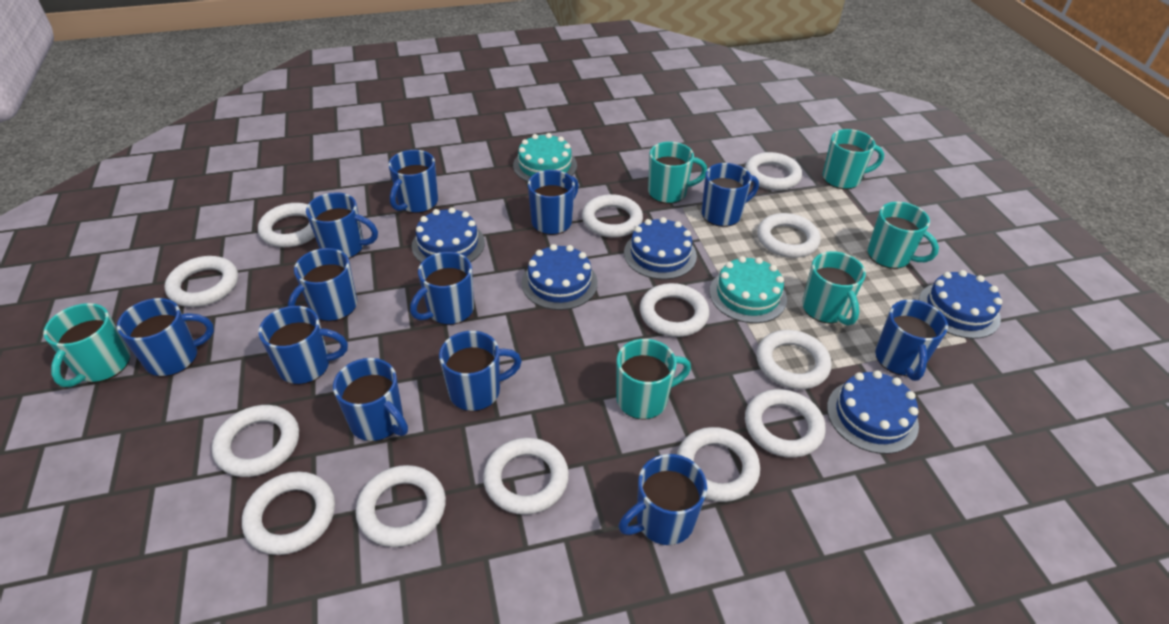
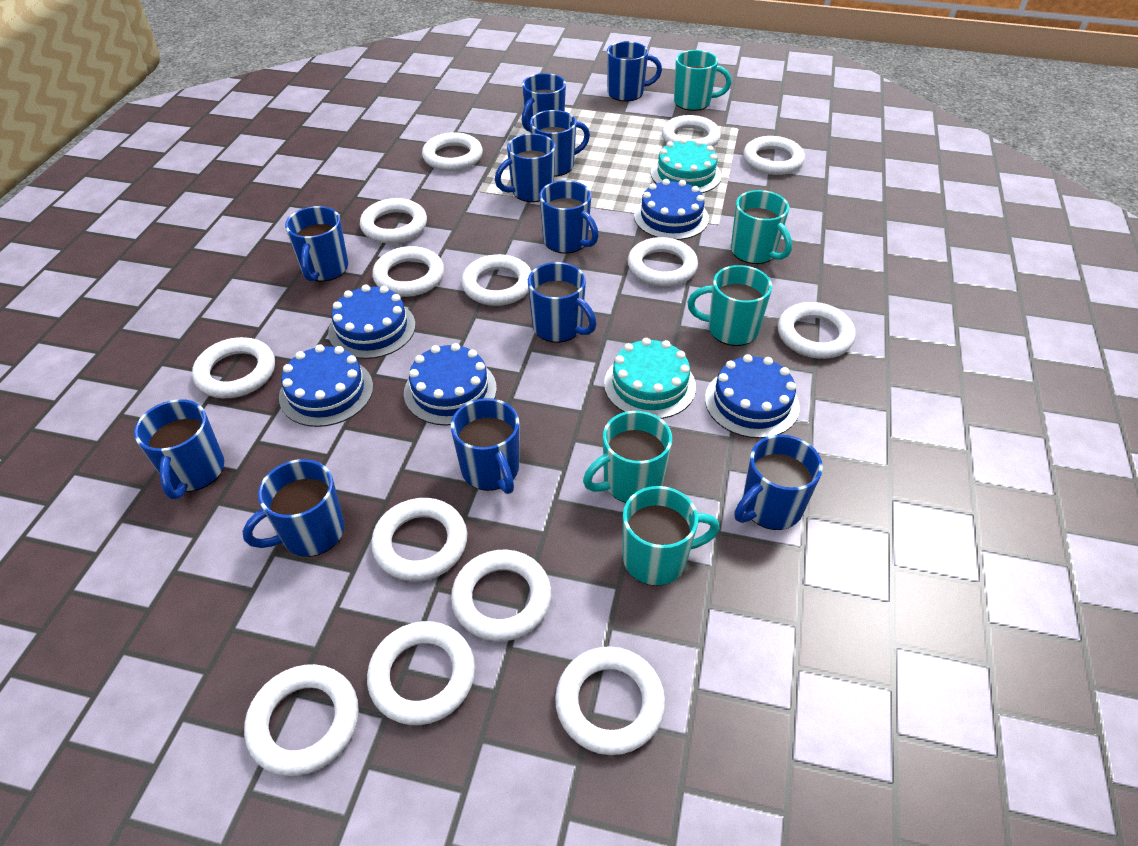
blue mug: 12 -> 11
turquoise mug: 6 -> 5
white ring: 13 -> 14

